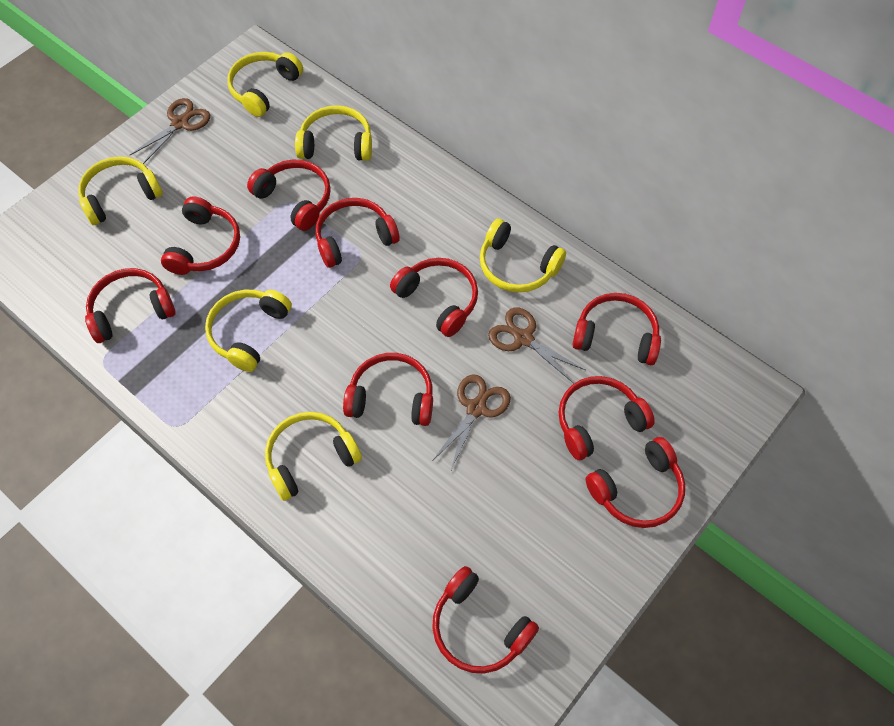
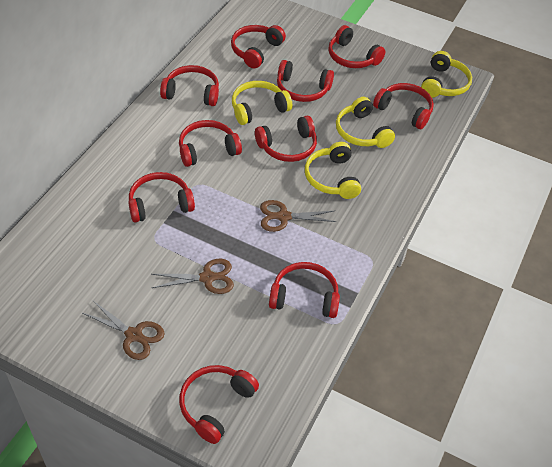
yellow headphones: 6 -> 4

